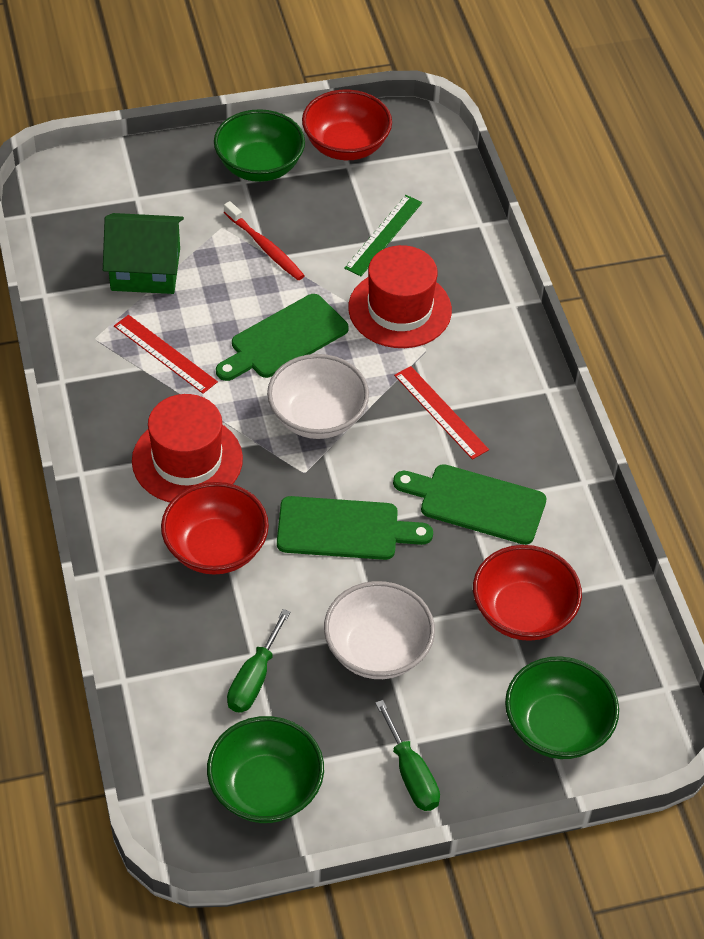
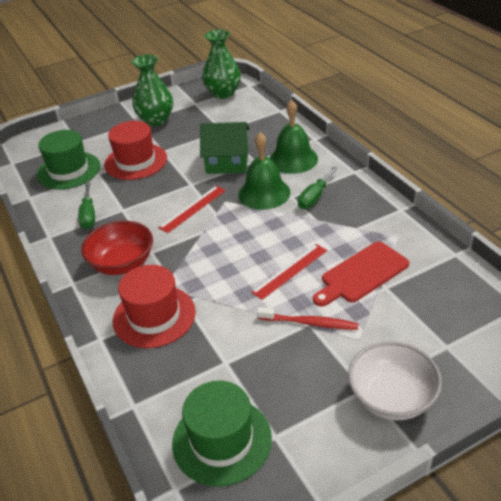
green bell: 0 -> 2
green bowl: 3 -> 0
green cutting board: 3 -> 0
green hat: 0 -> 2
green ruler: 1 -> 0
green vase: 0 -> 2
red bowl: 3 -> 1
red cutting board: 0 -> 1
white bowl: 2 -> 1

